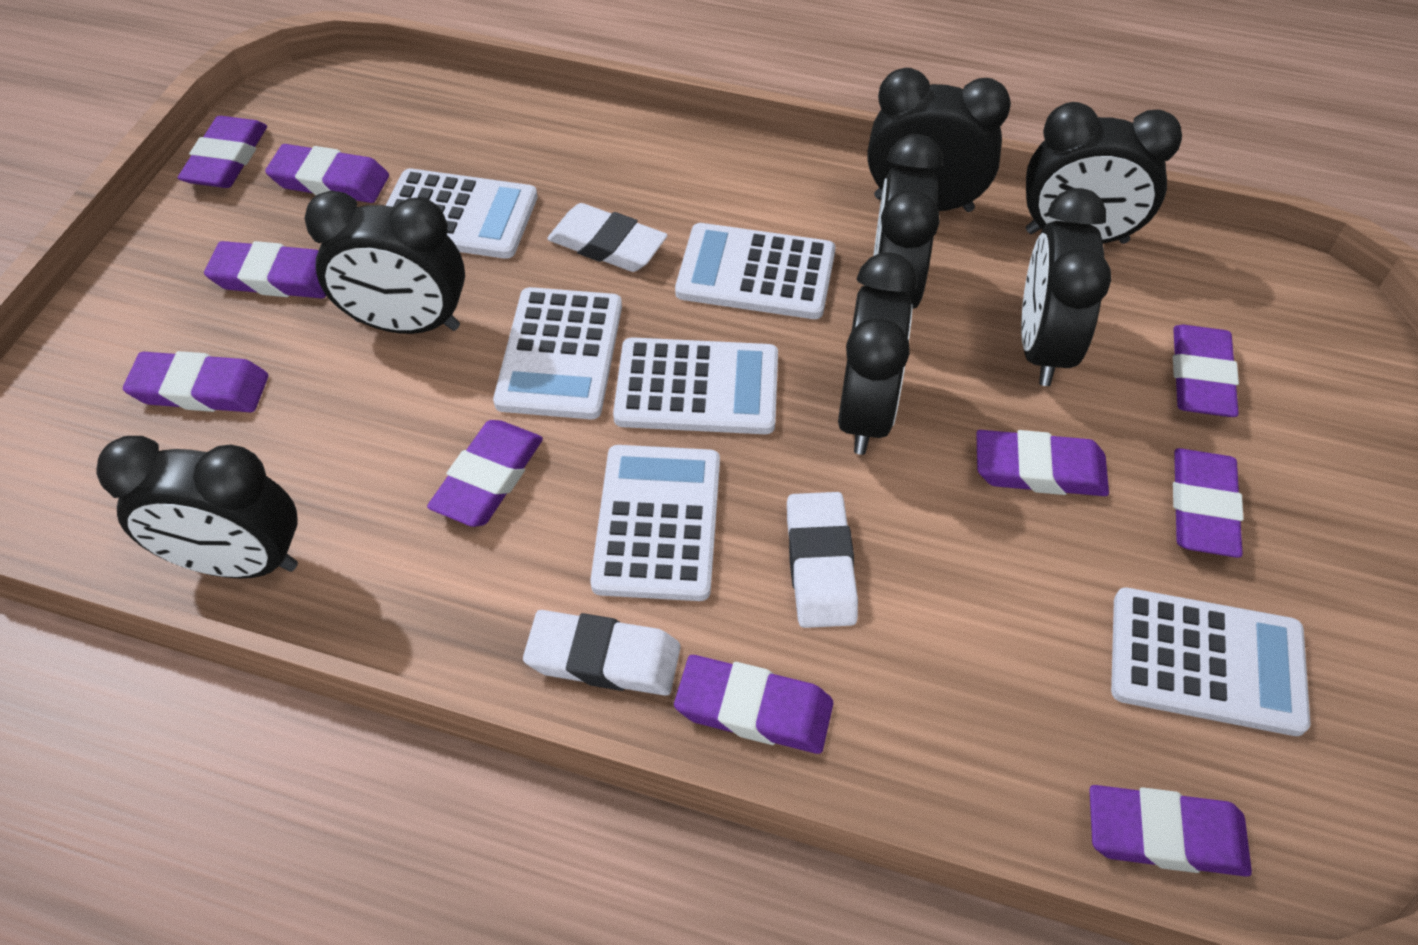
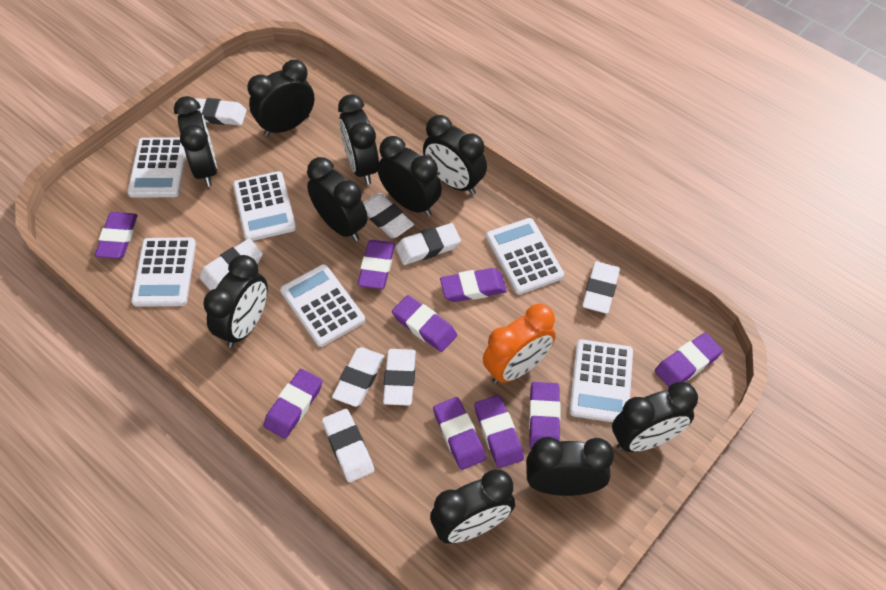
black clock: 7 -> 10
orange clock: 0 -> 1
purple eraser: 10 -> 9
white eraser: 3 -> 8

